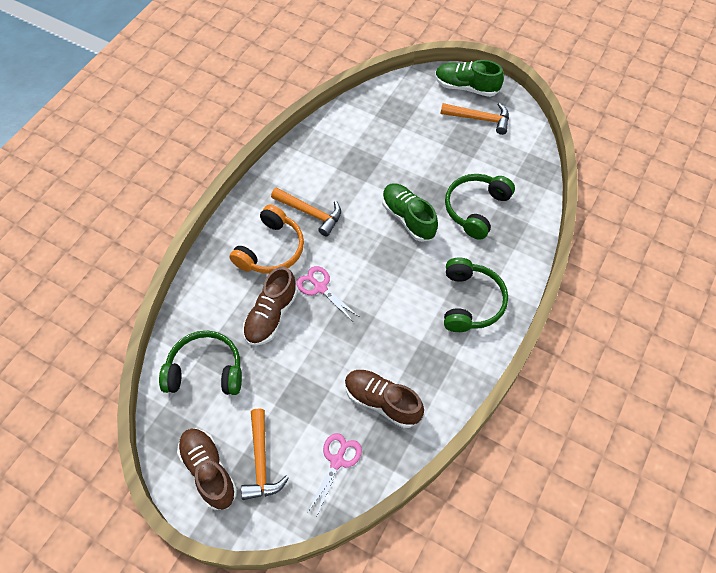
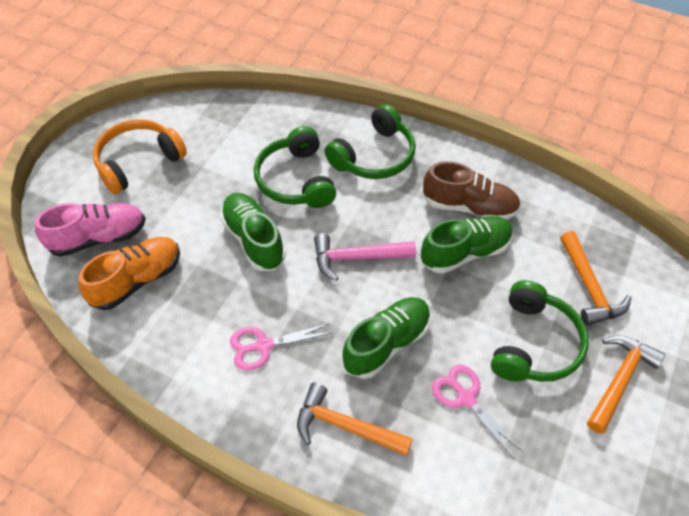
brown shoe: 3 -> 1
green shoe: 2 -> 3
orange shoe: 0 -> 1
pink hammer: 0 -> 1
pink shoe: 0 -> 1

